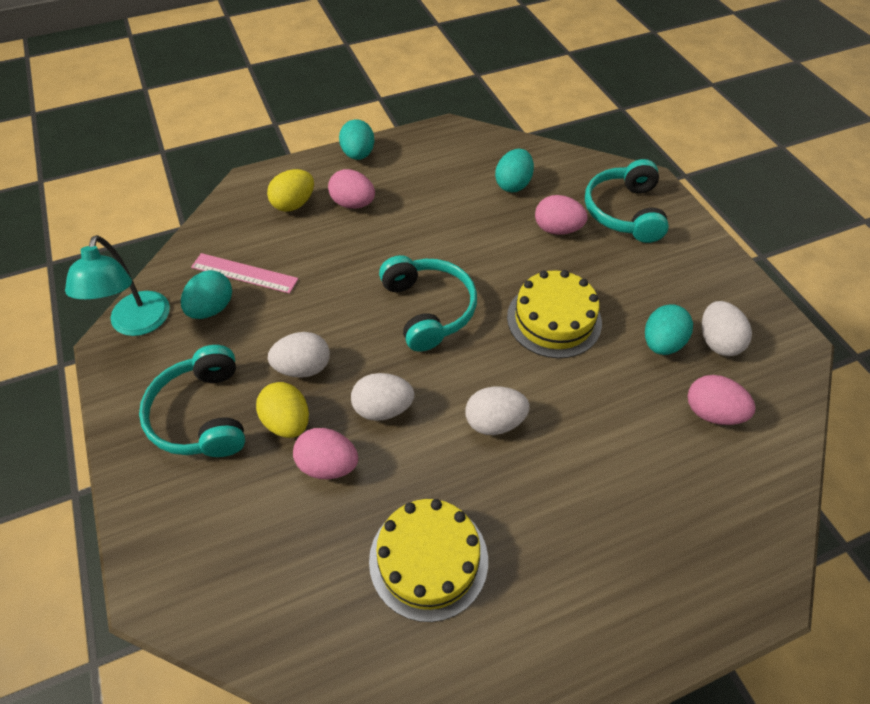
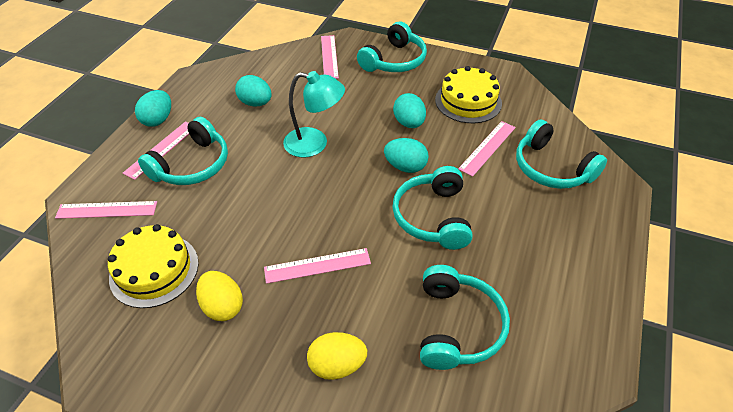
pink egg: 4 -> 0
pink ruler: 1 -> 5
turquoise headphones: 3 -> 5
white egg: 4 -> 0

